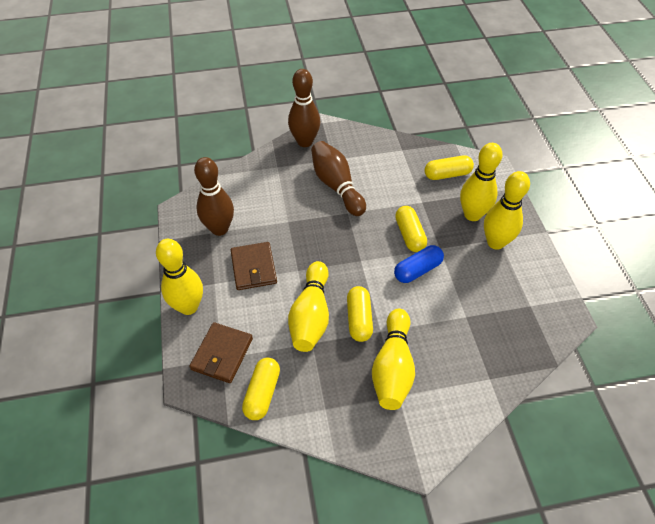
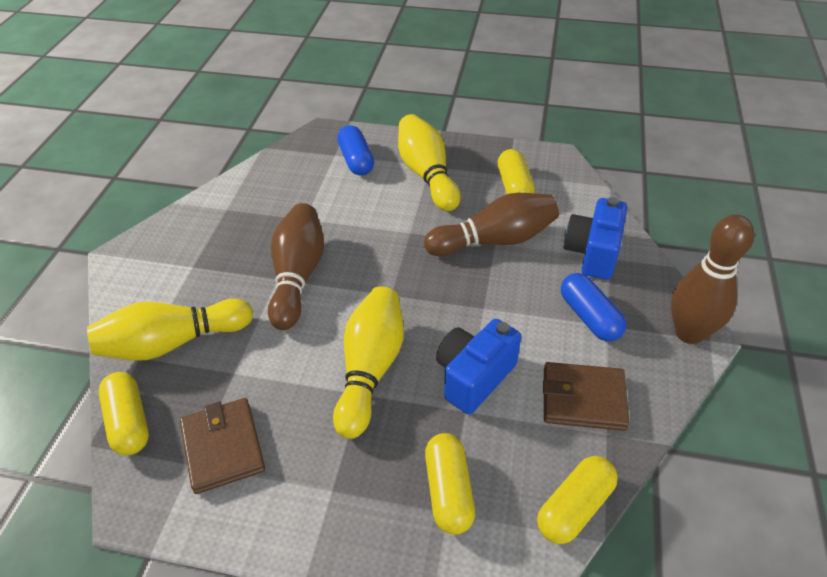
blue camera: 0 -> 2
blue capsule: 1 -> 2
yellow bowling pin: 5 -> 3

